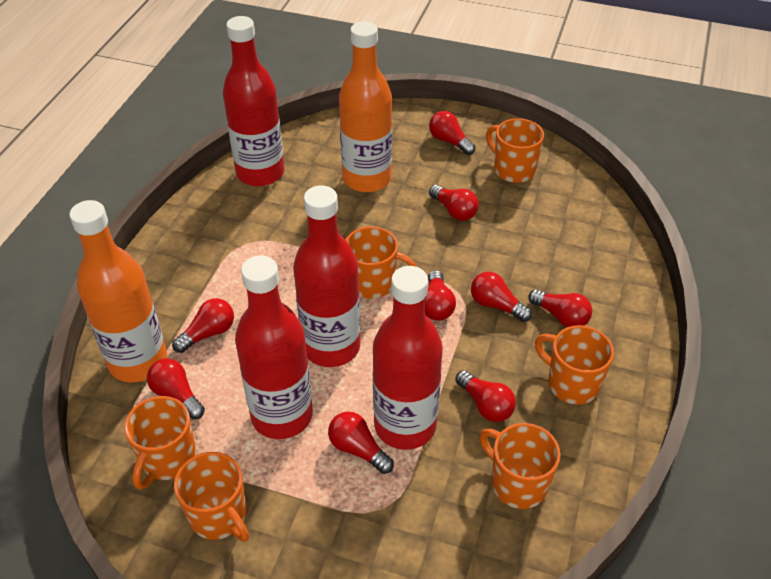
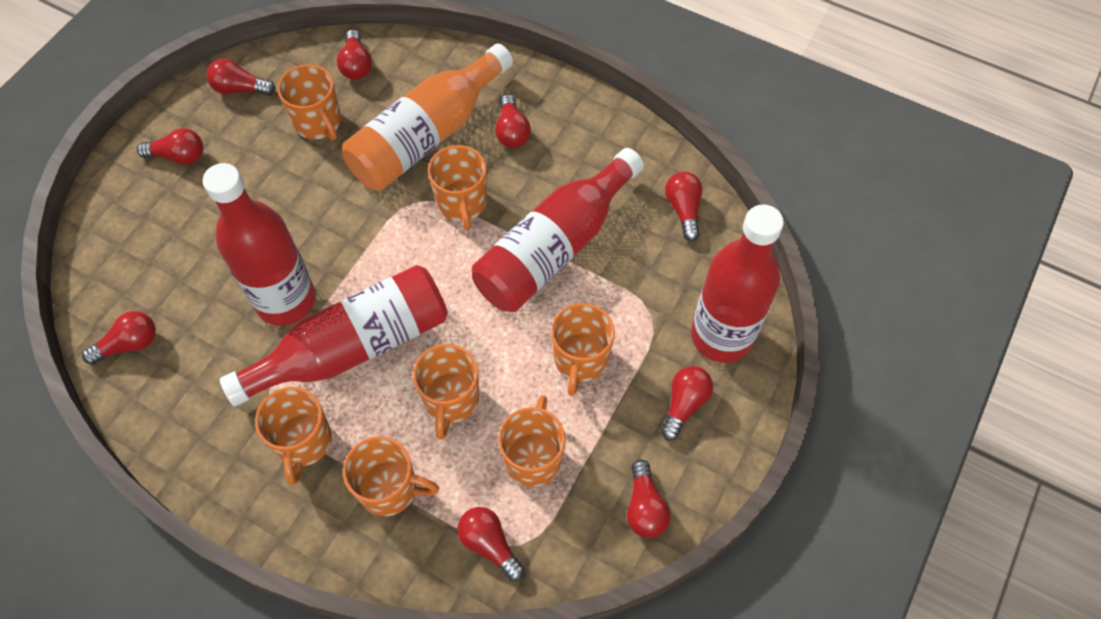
orange bottle: 2 -> 1
orange mug: 6 -> 7

